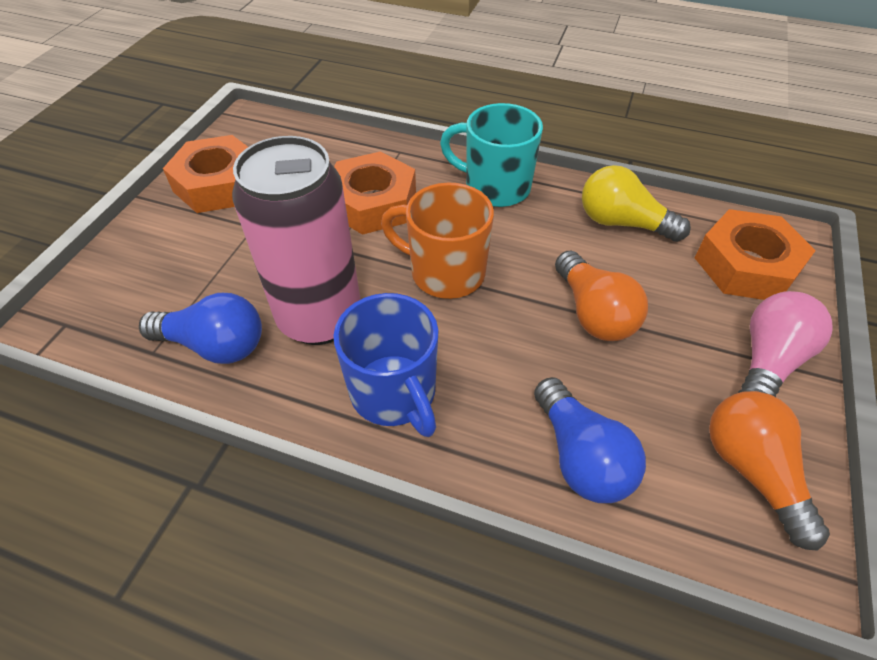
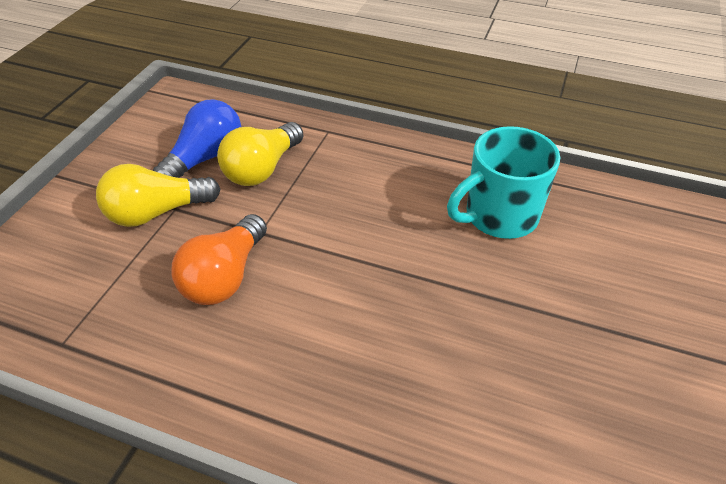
blue light bulb: 2 -> 1
blue mug: 1 -> 0
orange light bulb: 2 -> 1
orange mug: 1 -> 0
orange nut: 3 -> 0
pink can: 1 -> 0
pink light bulb: 1 -> 0
yellow light bulb: 1 -> 2

